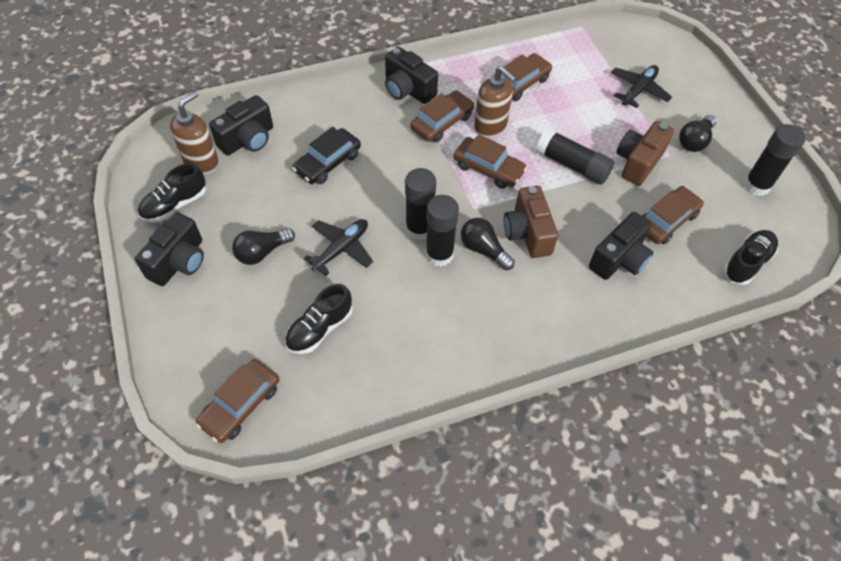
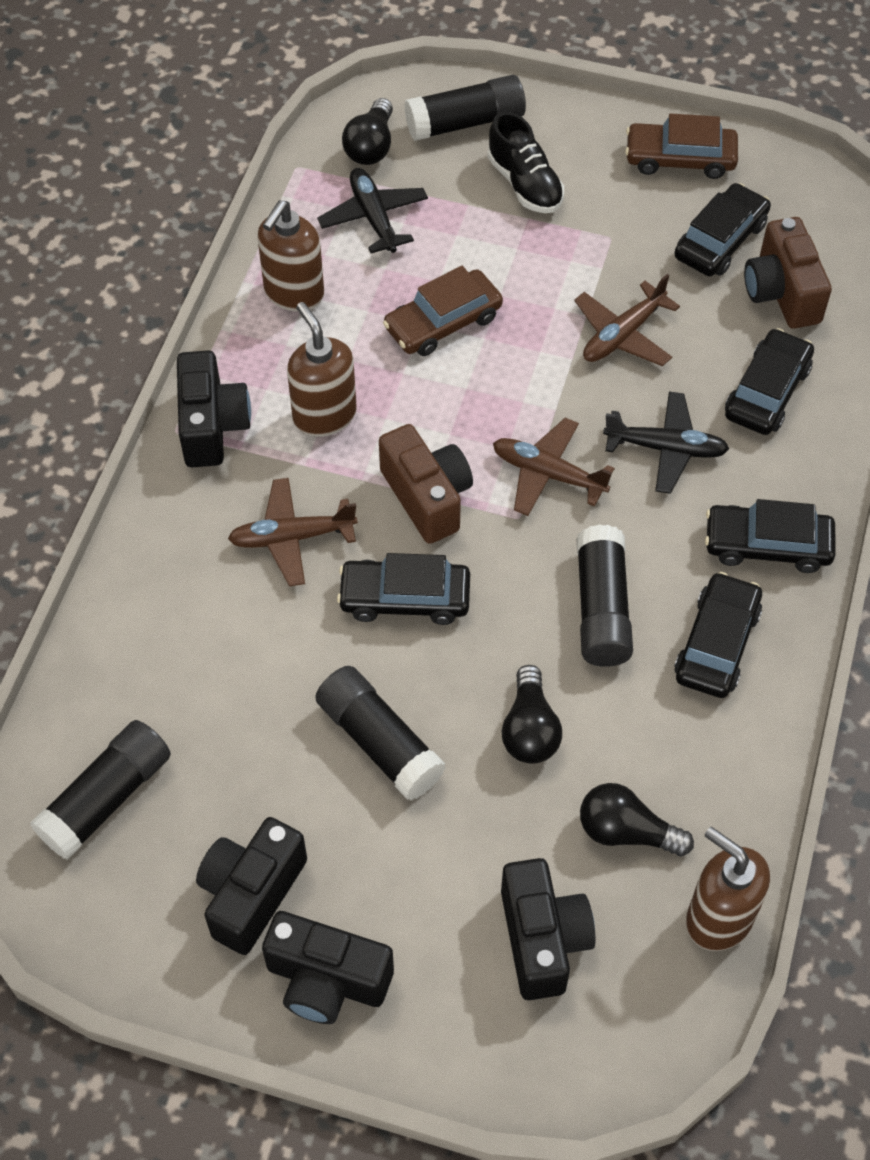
black car: 1 -> 5
black shoe: 3 -> 1
brown car: 5 -> 2
brown plane: 0 -> 3
brown soap dispenser: 2 -> 3

